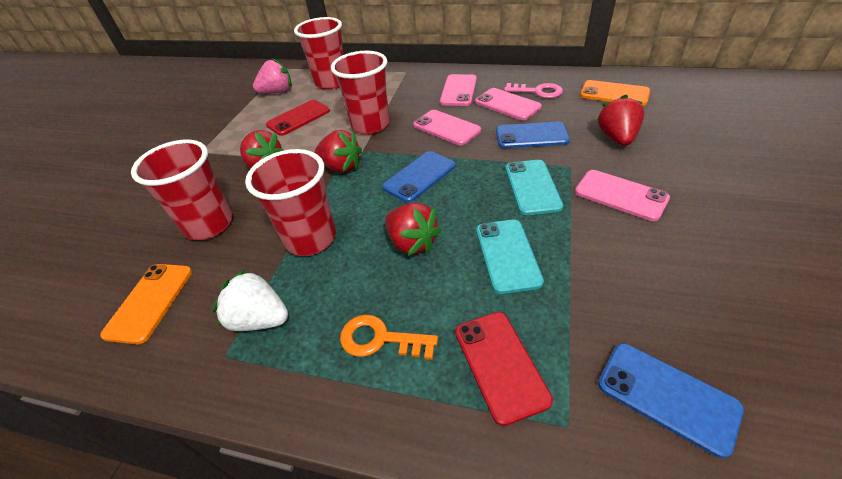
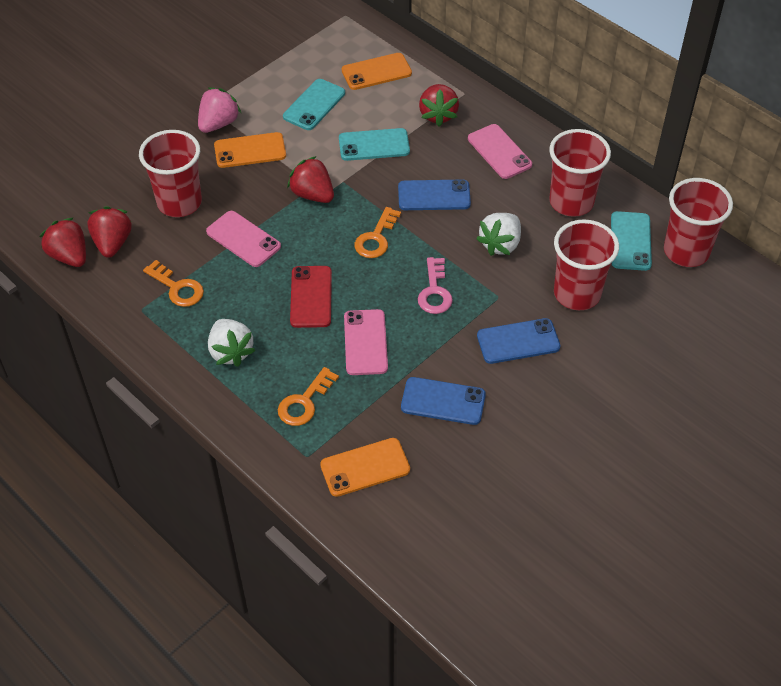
orange key: 1 -> 3
orange phone: 2 -> 3
pink phone: 4 -> 3
red phone: 2 -> 1
turquoise phone: 2 -> 3
white strawberry: 1 -> 2

